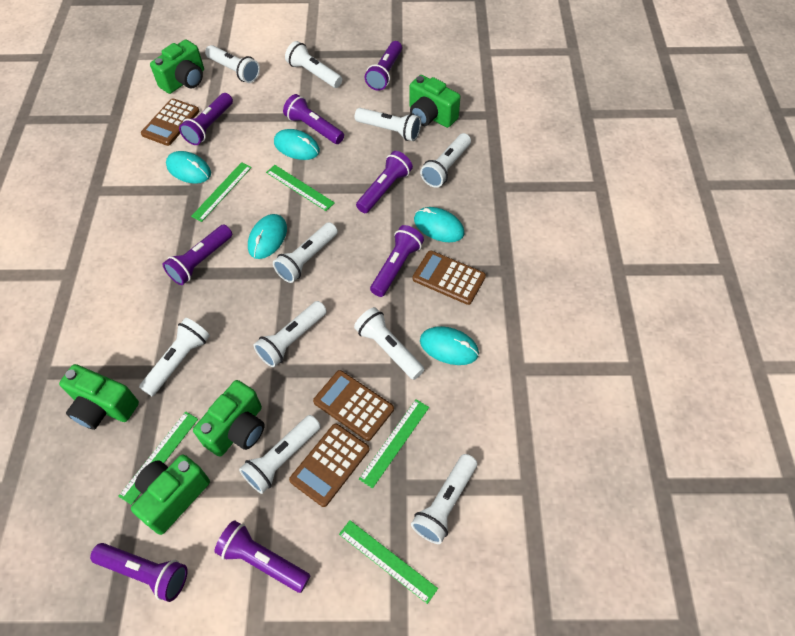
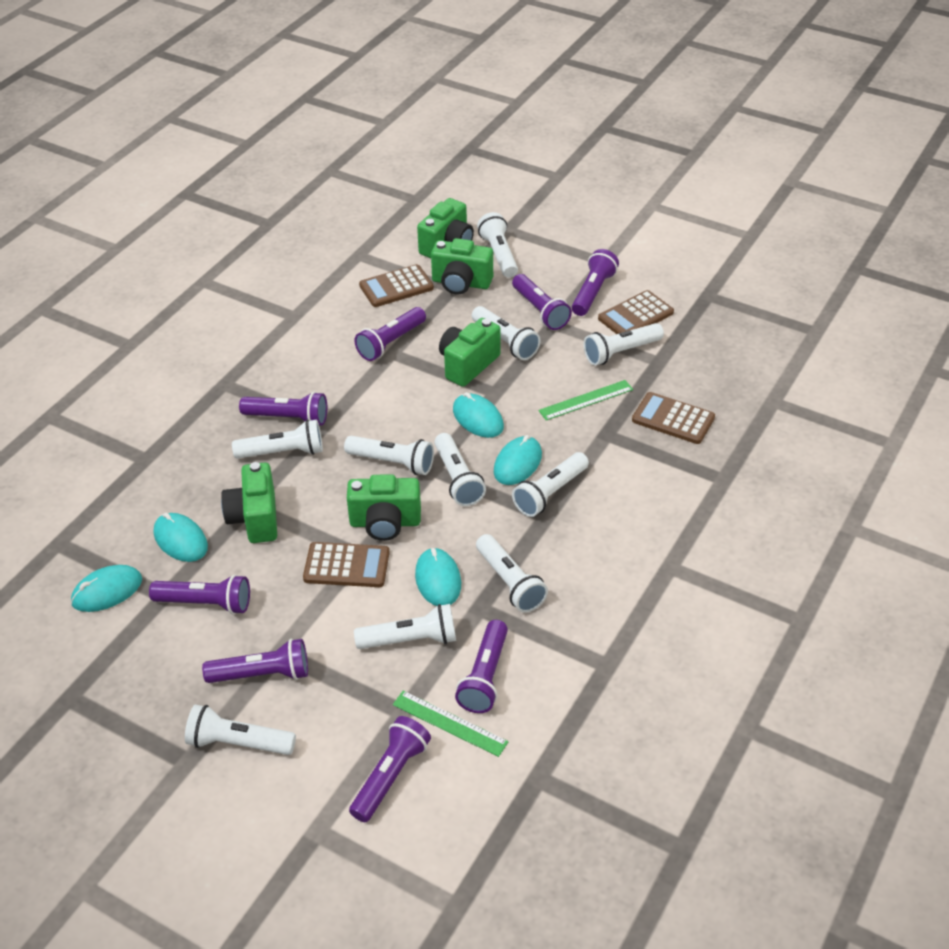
green ruler: 5 -> 2

